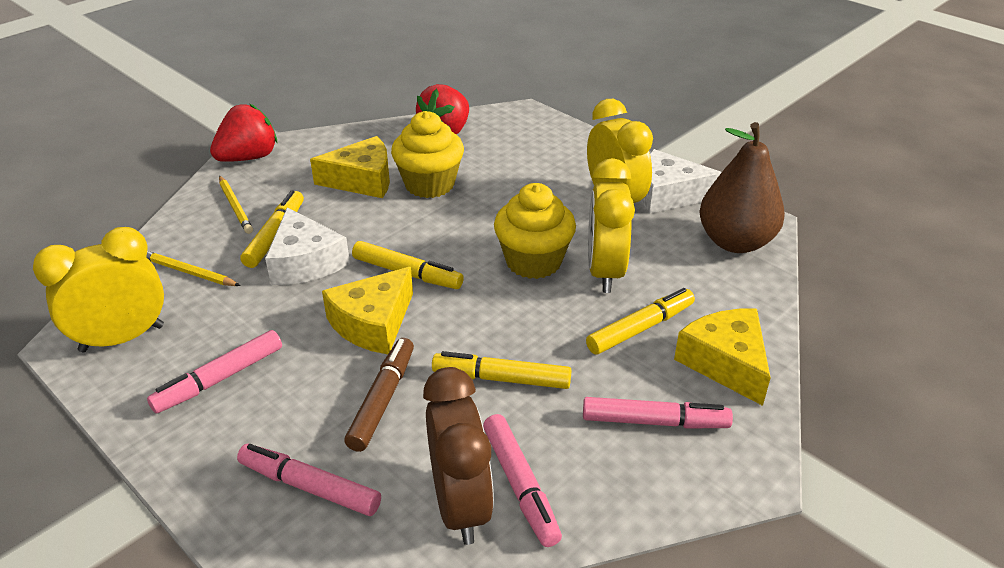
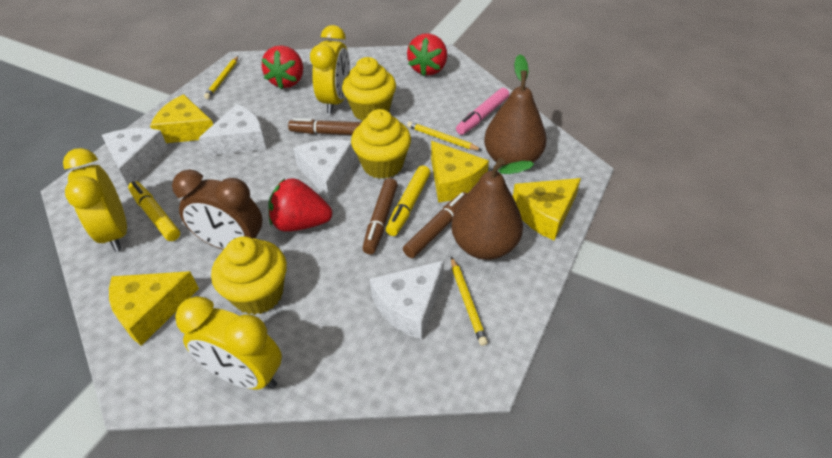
brown marker: 1 -> 3
brown pear: 1 -> 2
pink marker: 4 -> 1
red strawberry: 2 -> 3
white cheese: 2 -> 4
yellow cheese: 3 -> 4
yellow cupcake: 2 -> 3
yellow marker: 4 -> 2
yellow pencil: 2 -> 3

